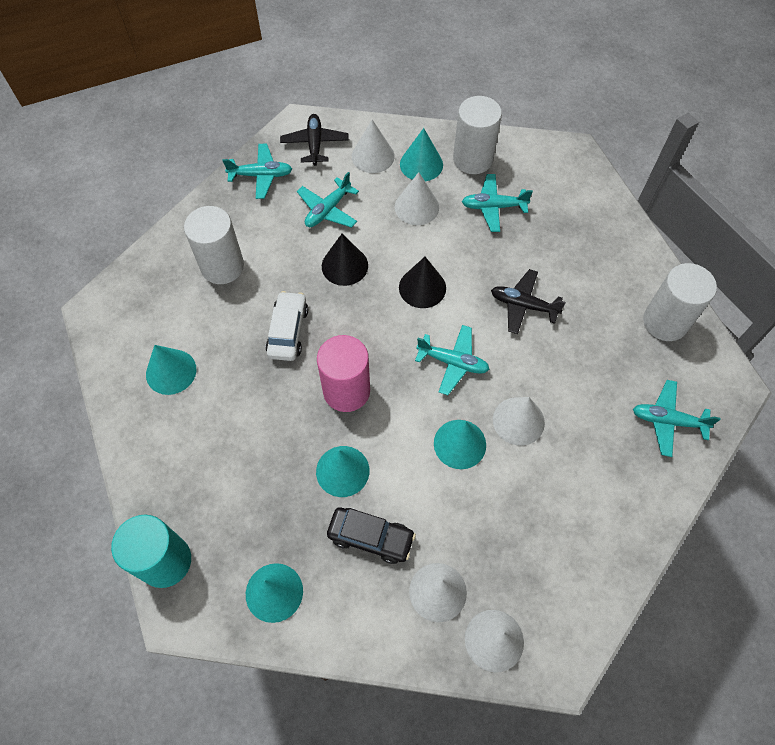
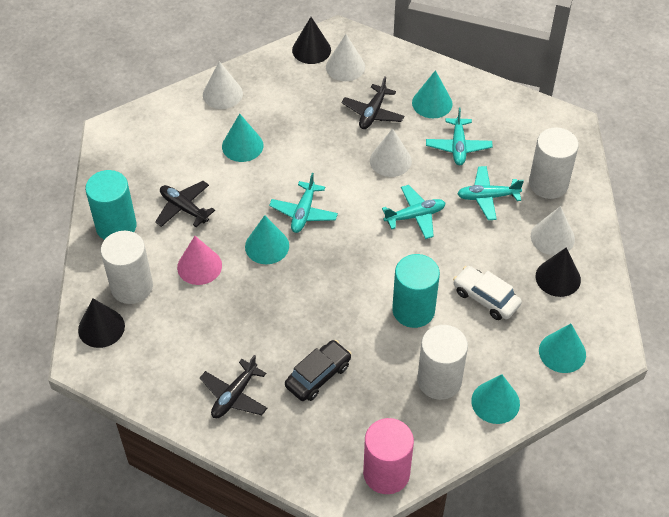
black cone: 2 -> 3
black plane: 2 -> 3
pink cone: 0 -> 1
turquoise cylinder: 1 -> 2
turquoise plane: 5 -> 4
white cone: 5 -> 4

